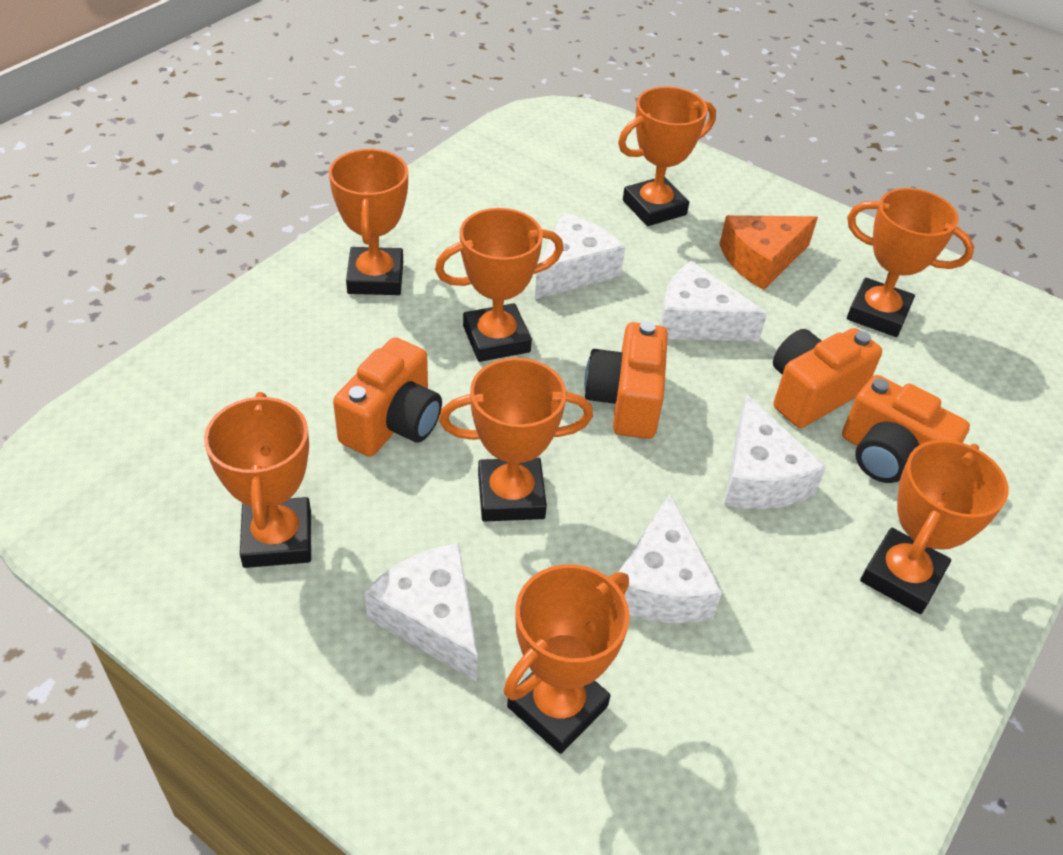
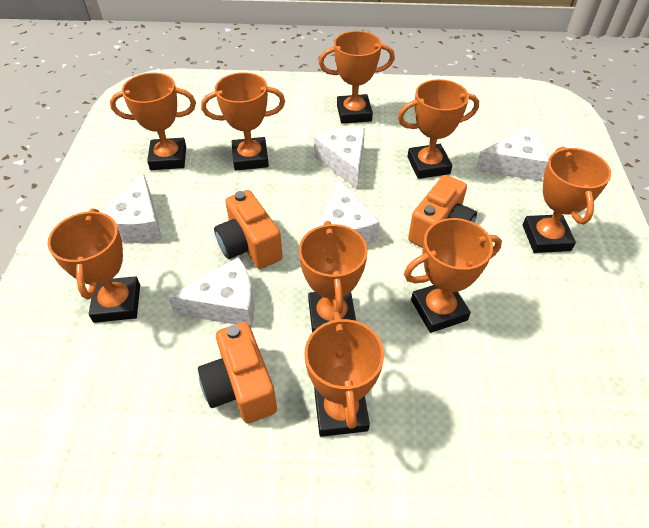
orange camera: 4 -> 3
orange cheese: 1 -> 0
orange trophy: 8 -> 9

